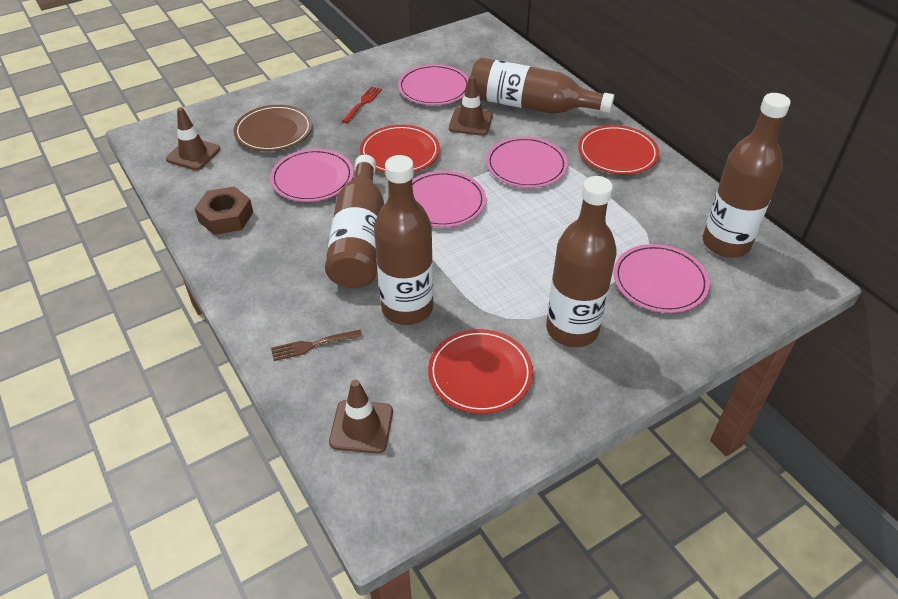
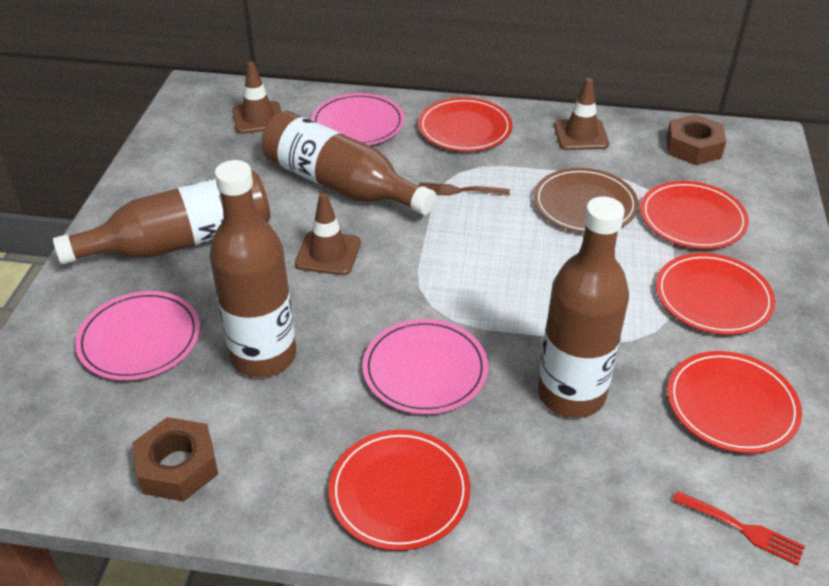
brown bottle: 5 -> 4
brown nut: 1 -> 2
pink plate: 5 -> 3
red plate: 3 -> 5

